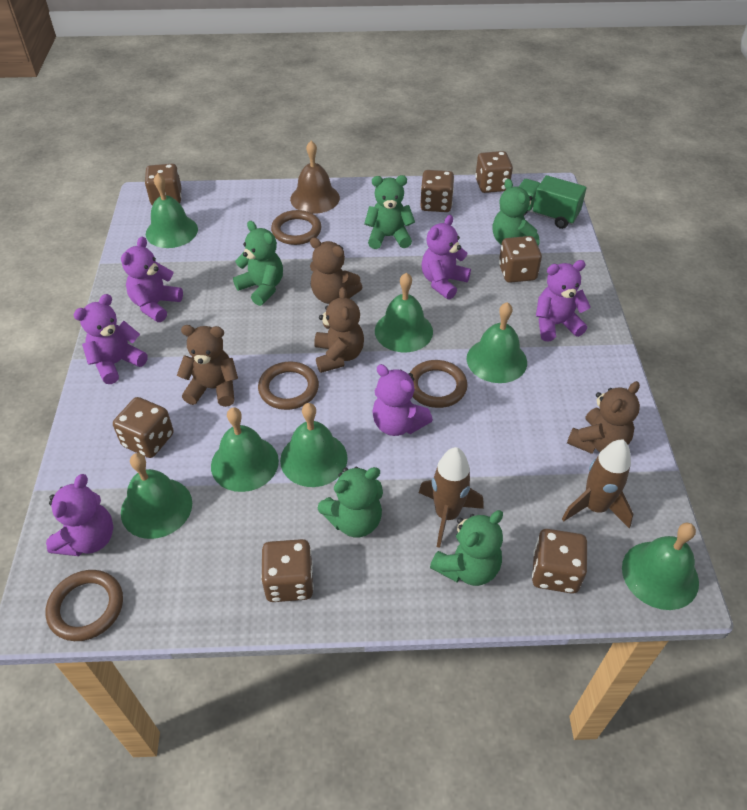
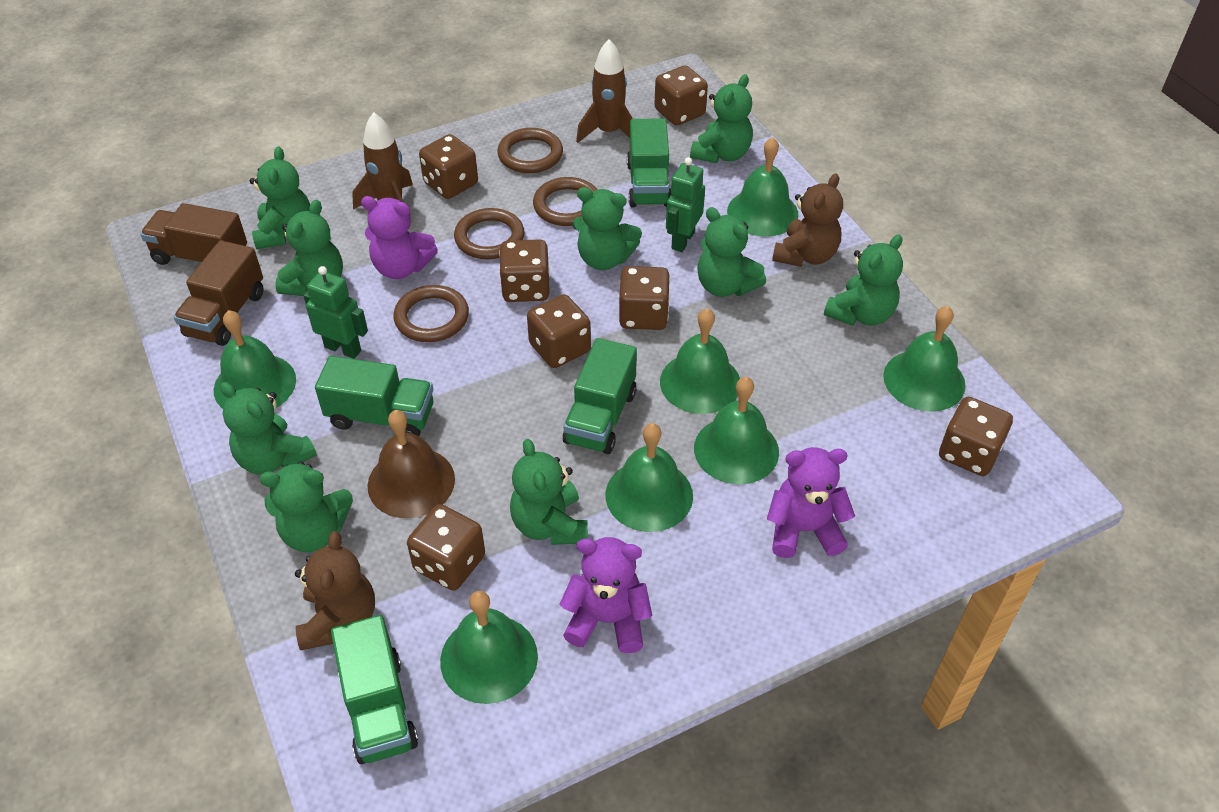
brown teddy bear: 4 -> 2
brown truck: 0 -> 2
green robot: 0 -> 2
green teddy bear: 5 -> 9
green truck: 1 -> 4
purple teddy bear: 6 -> 3

